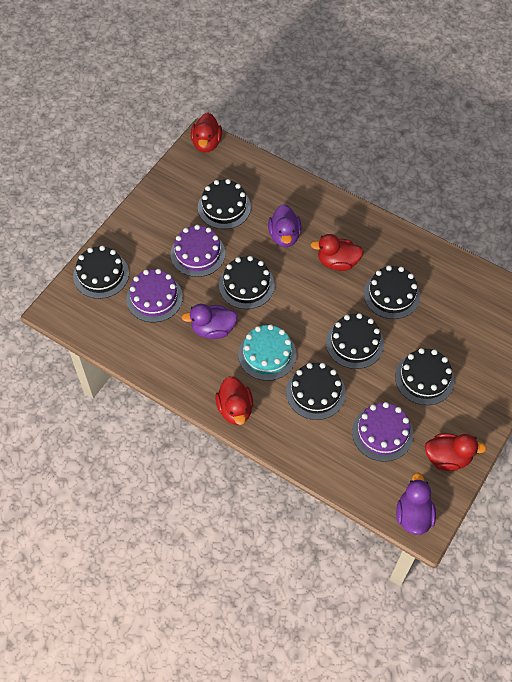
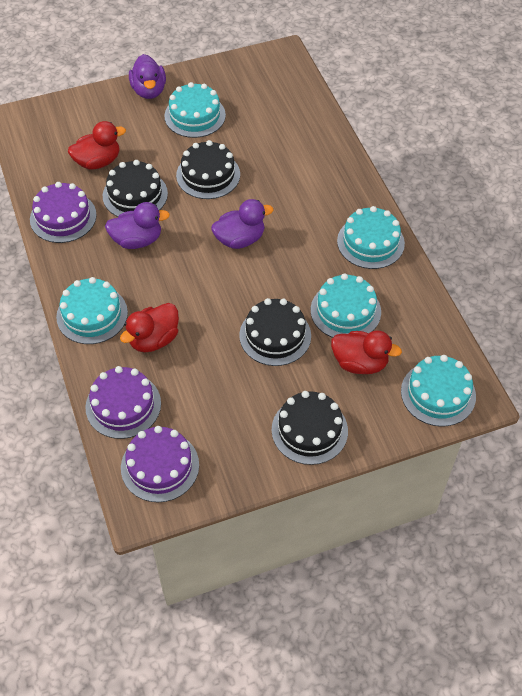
black cake: 7 -> 4
red duck: 4 -> 3
turquoise cake: 1 -> 5

